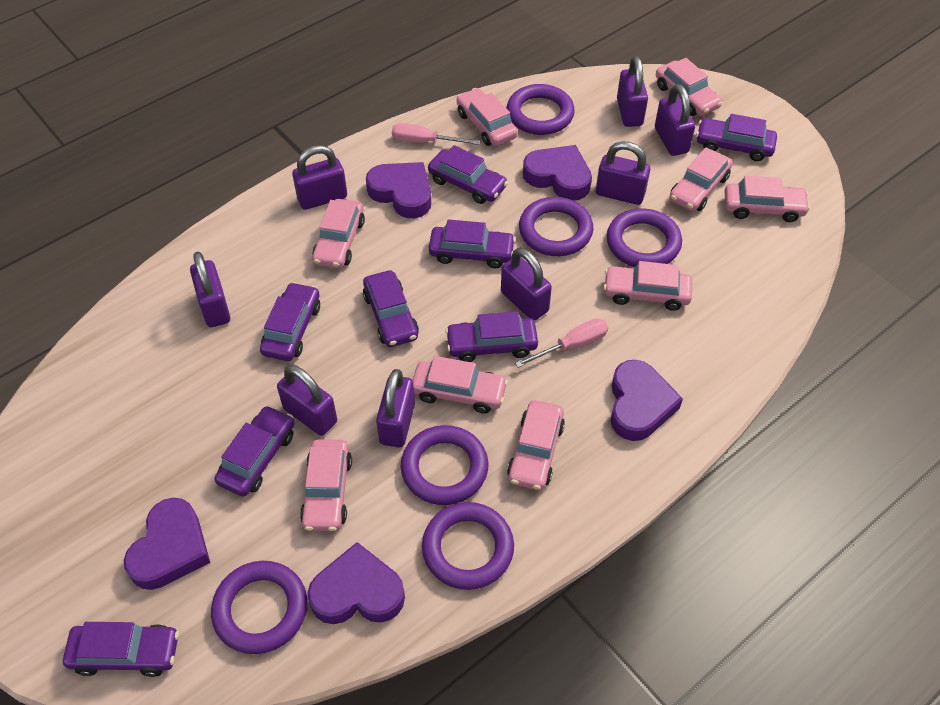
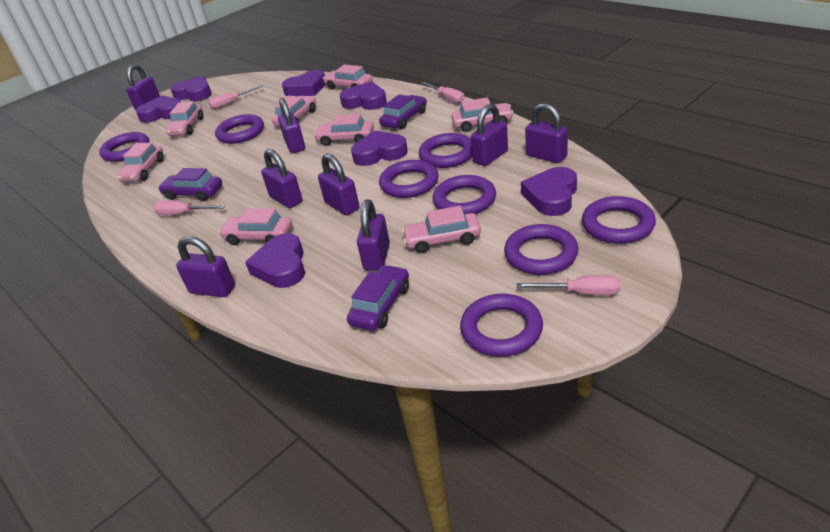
pink car: 9 -> 8
pink screwdriver: 2 -> 4
purple car: 8 -> 3
purple heart: 5 -> 7
purple ring: 6 -> 8

